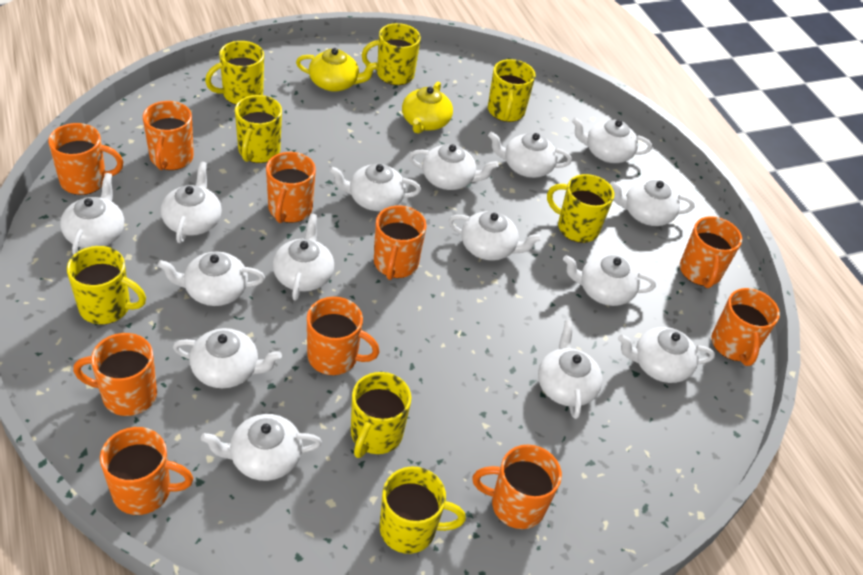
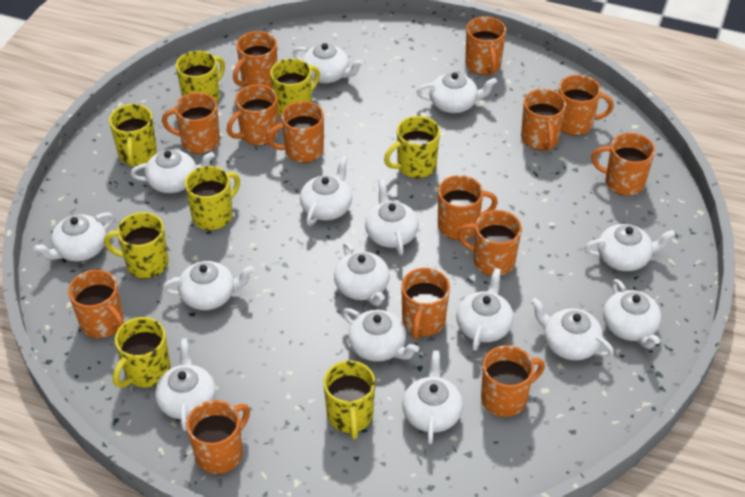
orange mug: 10 -> 14
yellow teapot: 2 -> 0

